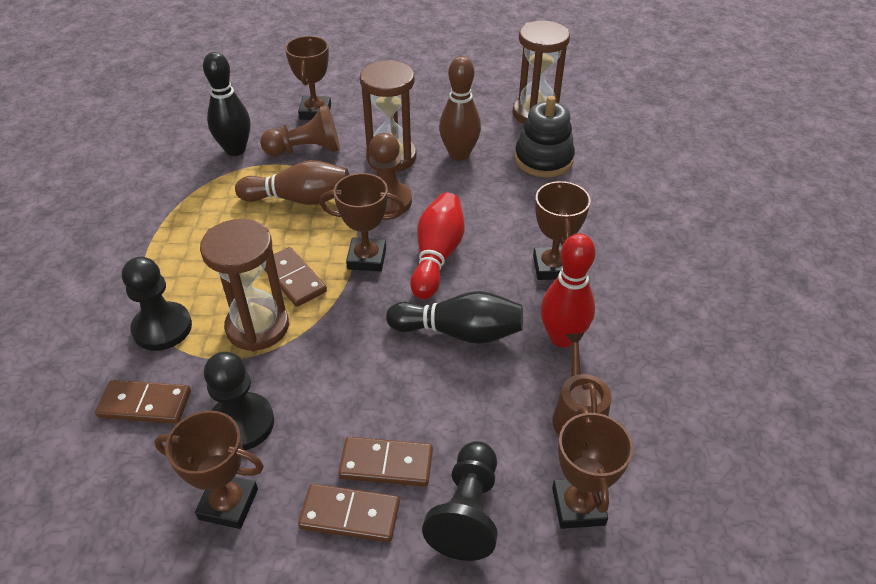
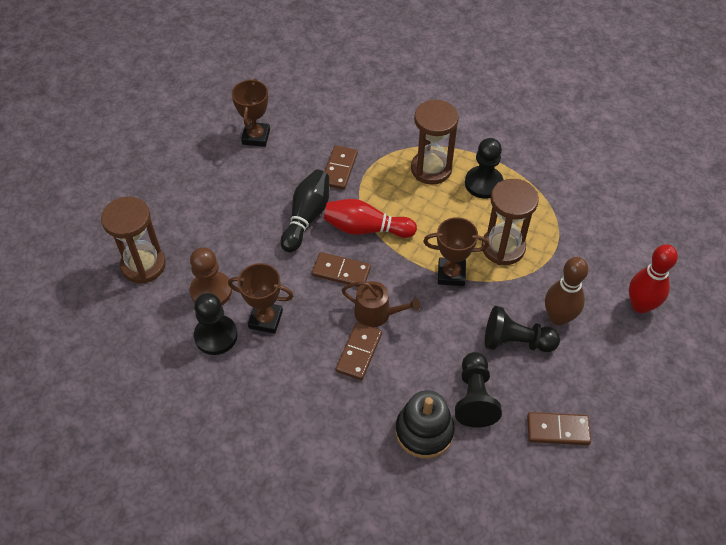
black bowling pin: 2 -> 1
black pawn: 3 -> 4
brown bowling pin: 2 -> 1
brown pawn: 2 -> 1
brown trophy: 5 -> 3

